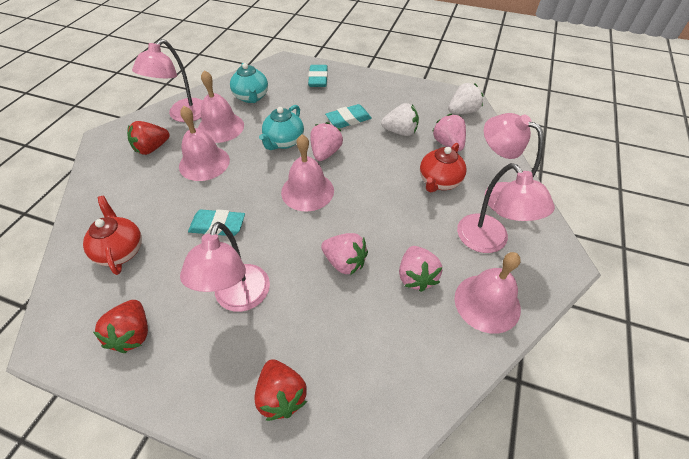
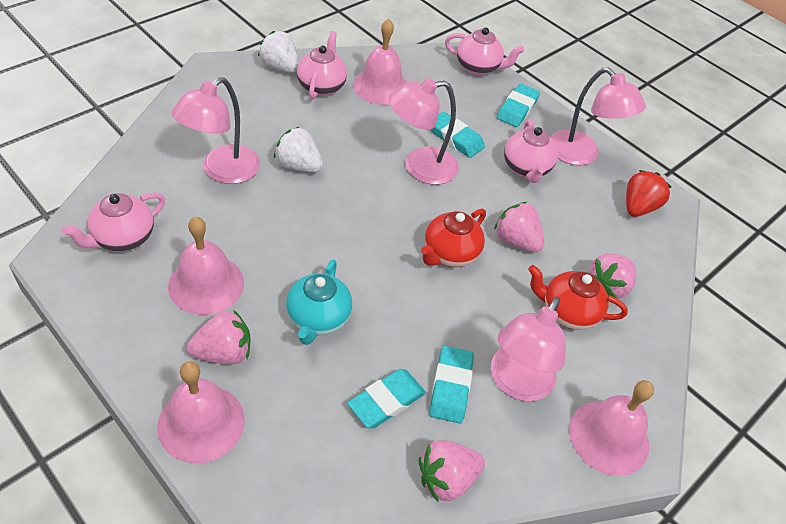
pink teapot: 0 -> 4
red strawberry: 3 -> 1
turquoise eraser: 3 -> 4
turquoise teapot: 2 -> 1

